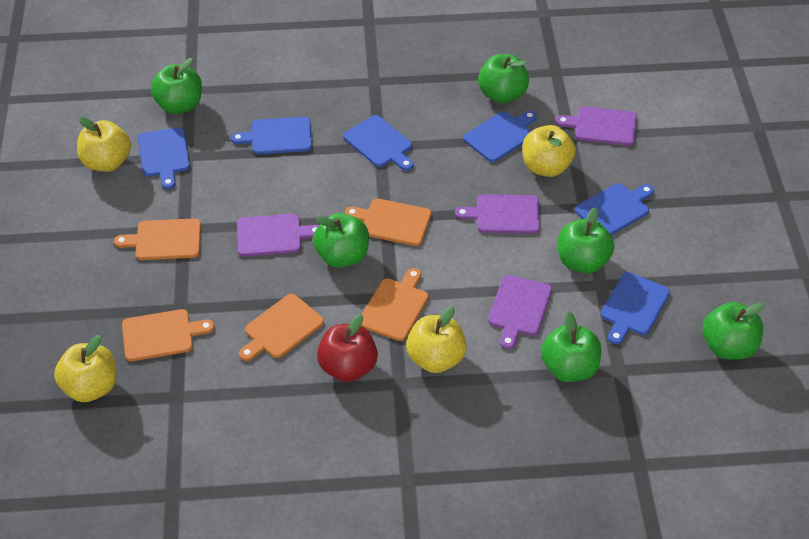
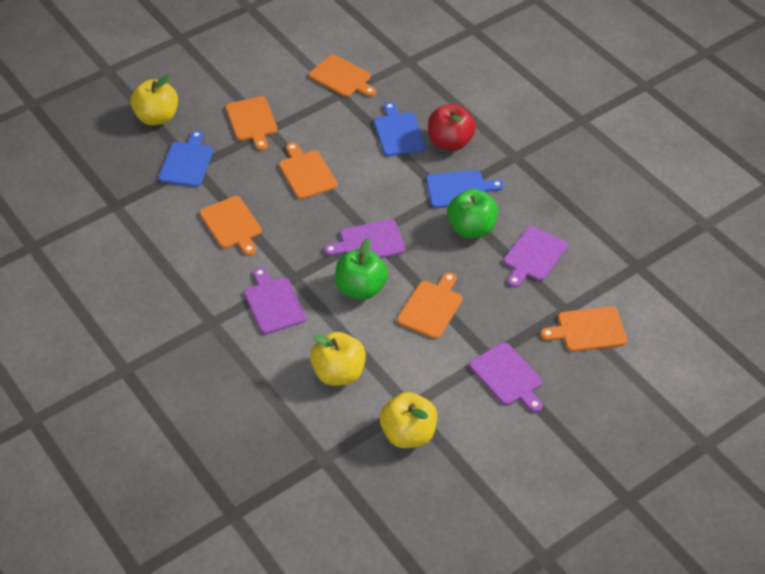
blue cutting board: 6 -> 3
green apple: 6 -> 2
orange cutting board: 5 -> 6
yellow apple: 4 -> 3

